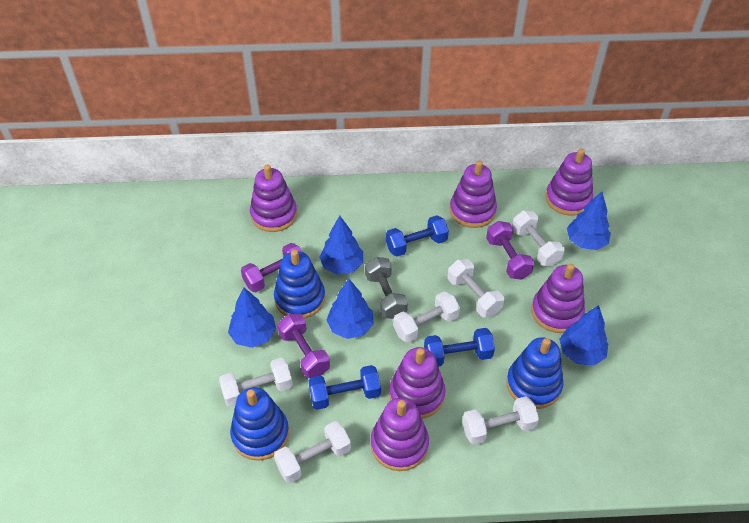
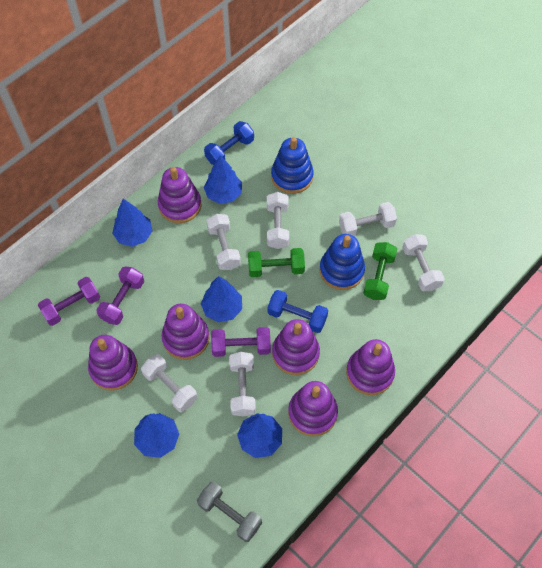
blue dumbbell: 3 -> 2
blue stacking toy: 3 -> 2
green dumbbell: 0 -> 2

